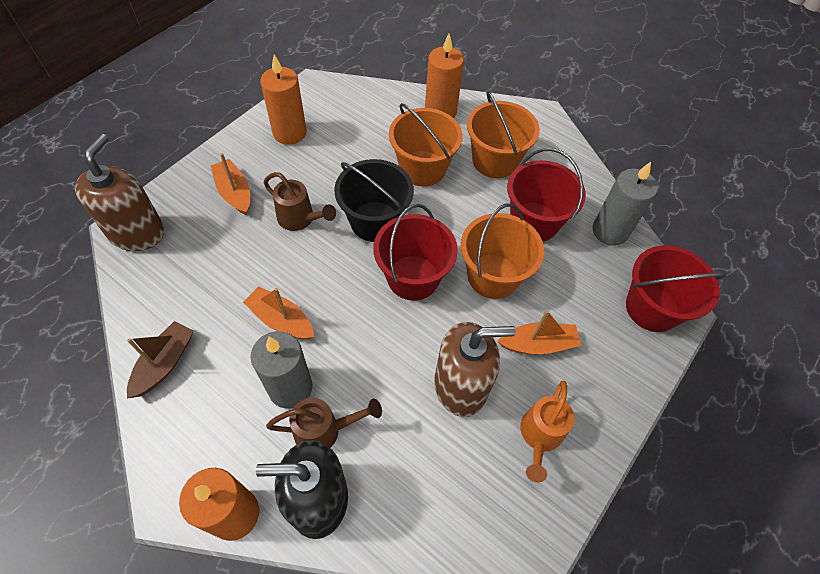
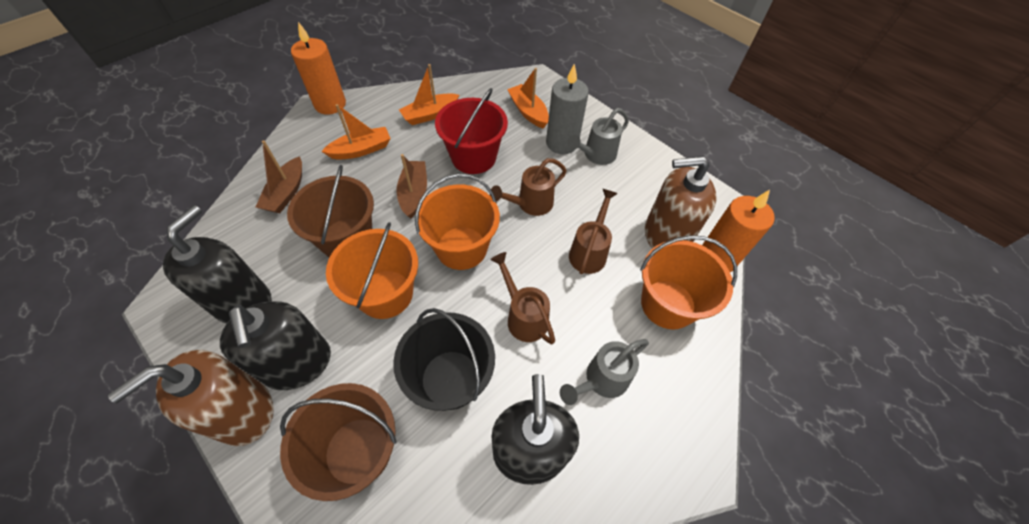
black soap dispenser: 1 -> 3
brown boat: 1 -> 2
brown bucket: 0 -> 2
brown watering can: 2 -> 3
grey candle: 2 -> 1
grey watering can: 0 -> 2
orange candle: 3 -> 2
orange watering can: 1 -> 0
red bucket: 3 -> 1

